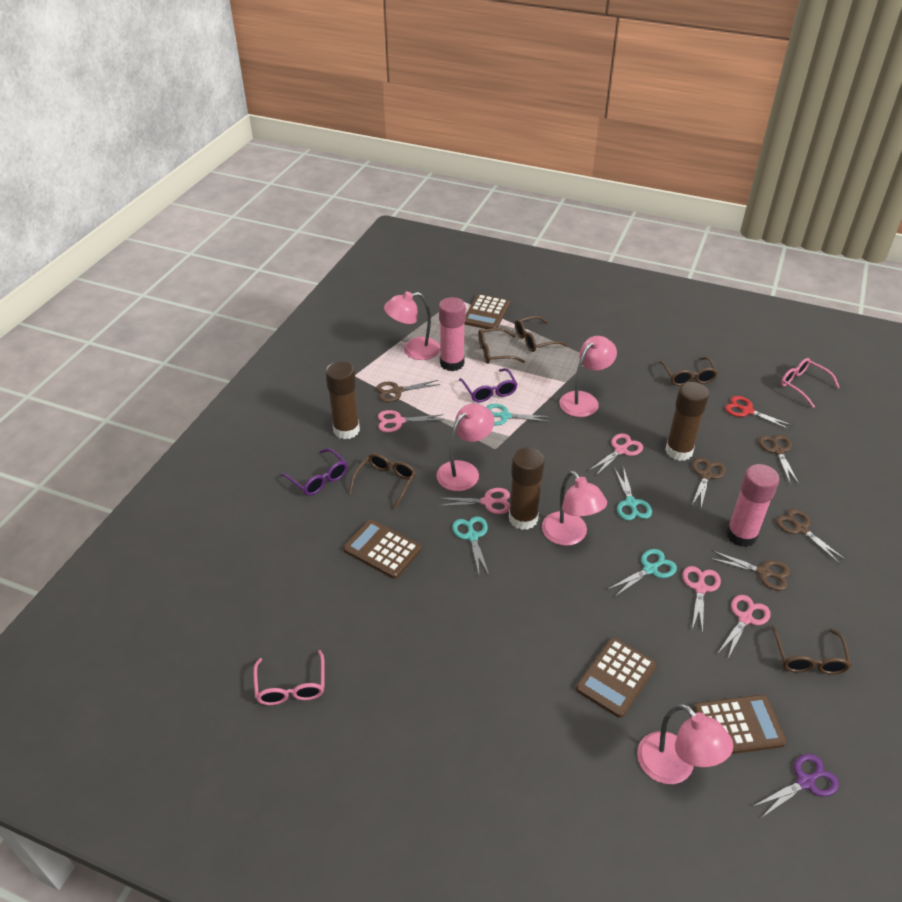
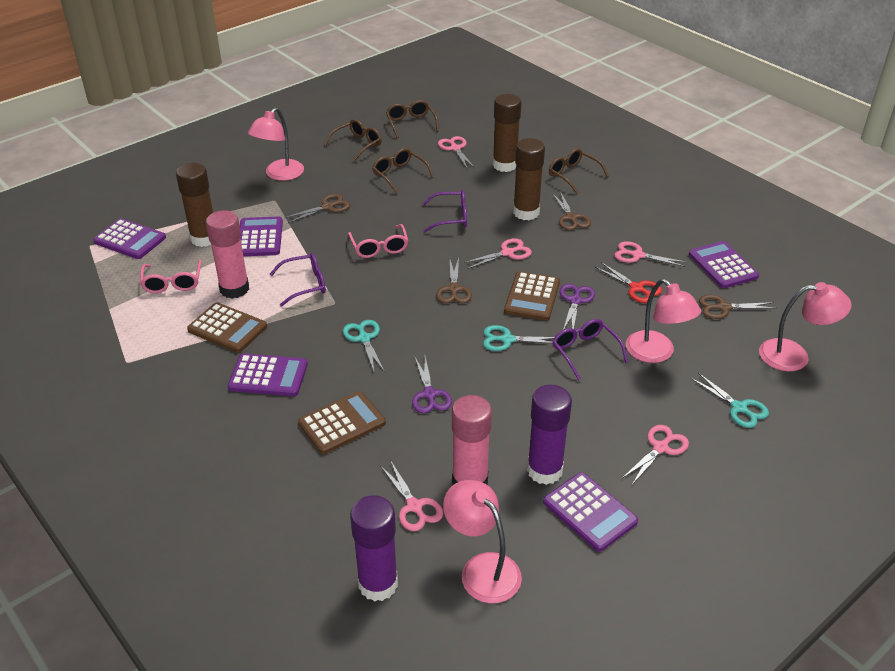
brown calculator: 4 -> 3
brown glasses: 5 -> 4
brown scissors: 5 -> 4
pink lamp: 5 -> 4
purple calculator: 0 -> 5
purple glasses: 2 -> 3
purple glue stick: 0 -> 2
purple scissors: 1 -> 2
turquoise scissors: 4 -> 3

